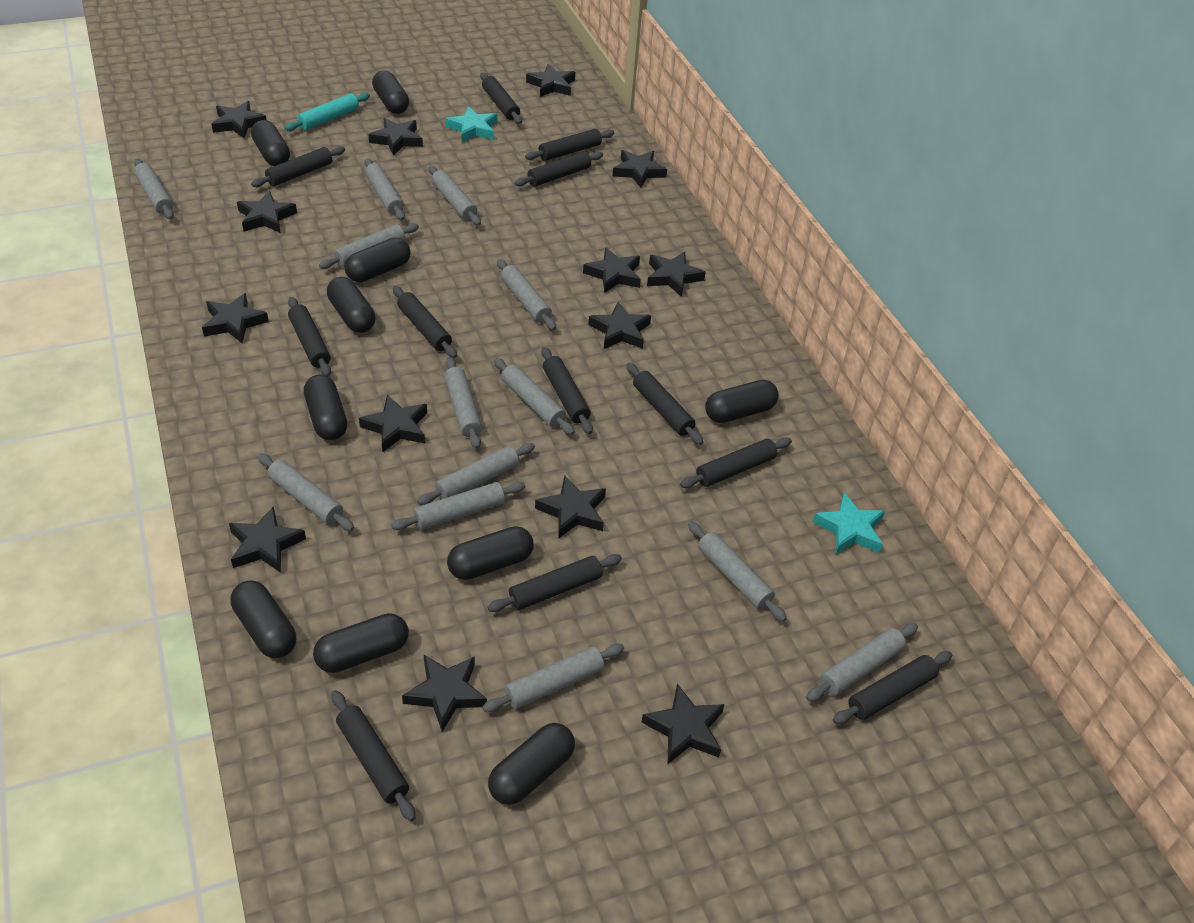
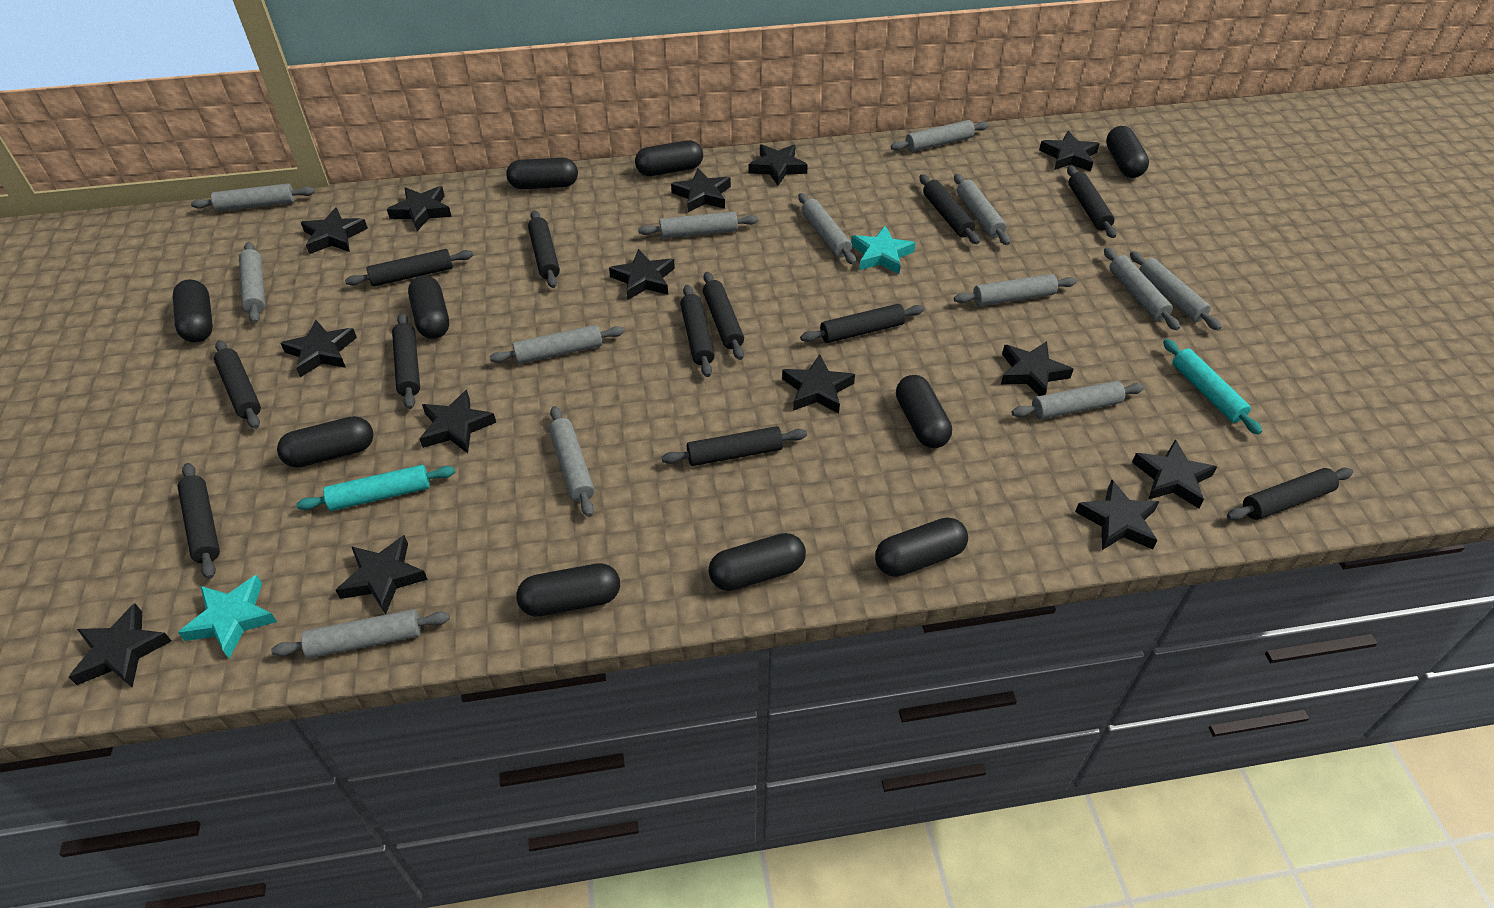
turquoise rolling pin: 1 -> 2

